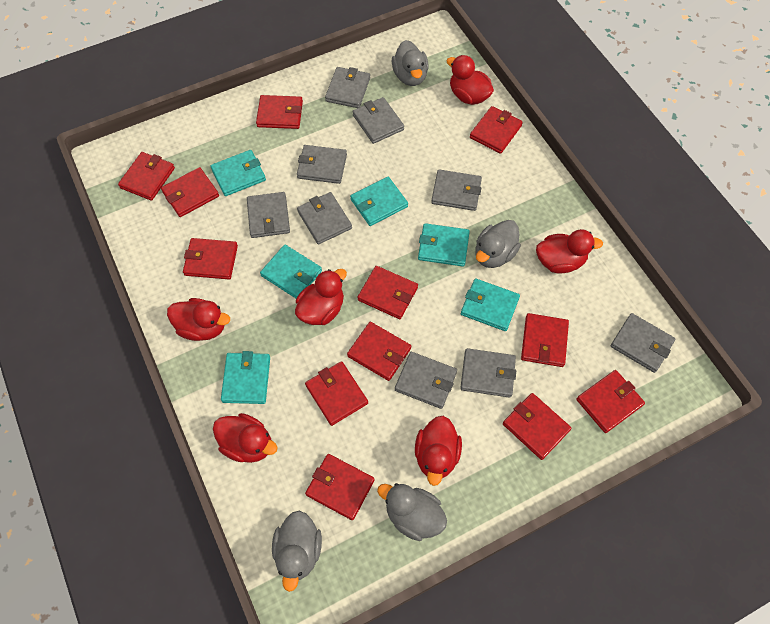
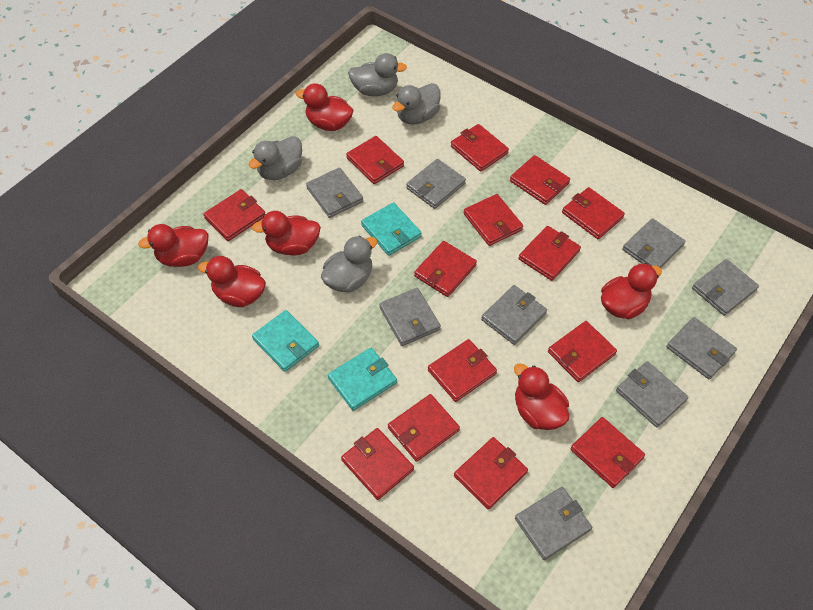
red wallet: 12 -> 14
turquoise wallet: 6 -> 3

